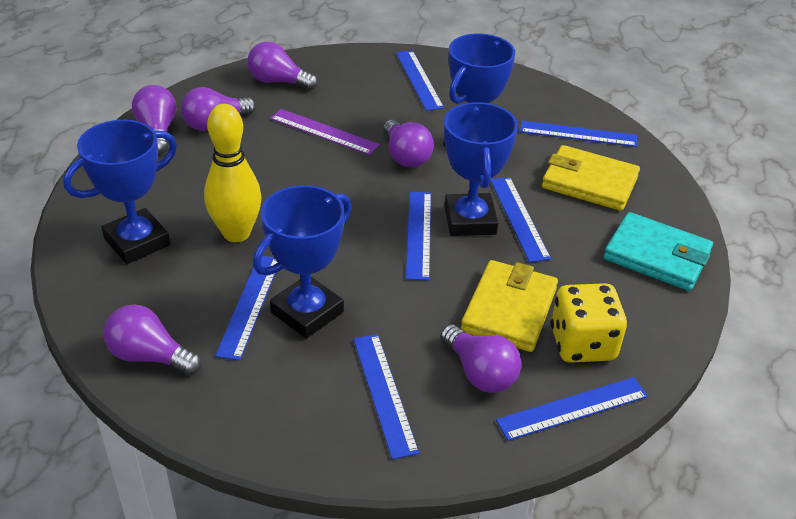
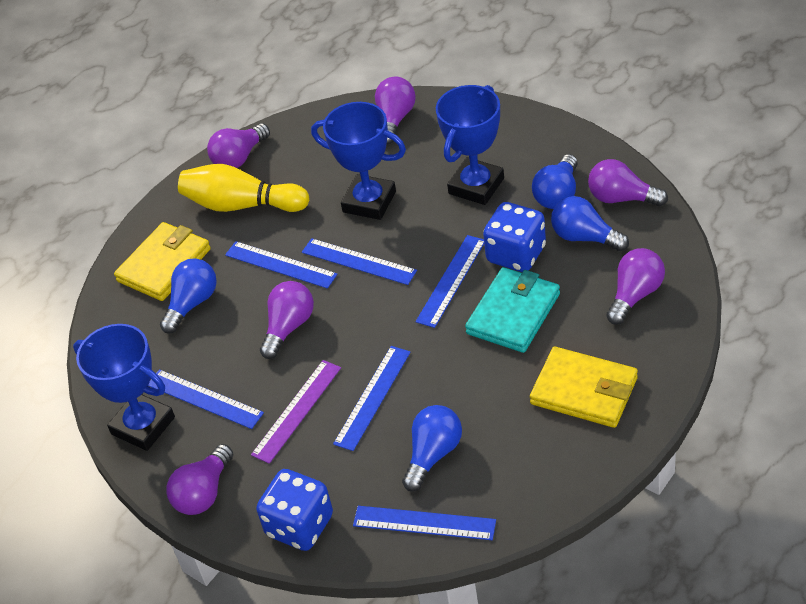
blue dice: 0 -> 2
blue light bulb: 0 -> 4
blue ruler: 7 -> 6
blue trophy: 4 -> 3
yellow dice: 1 -> 0

